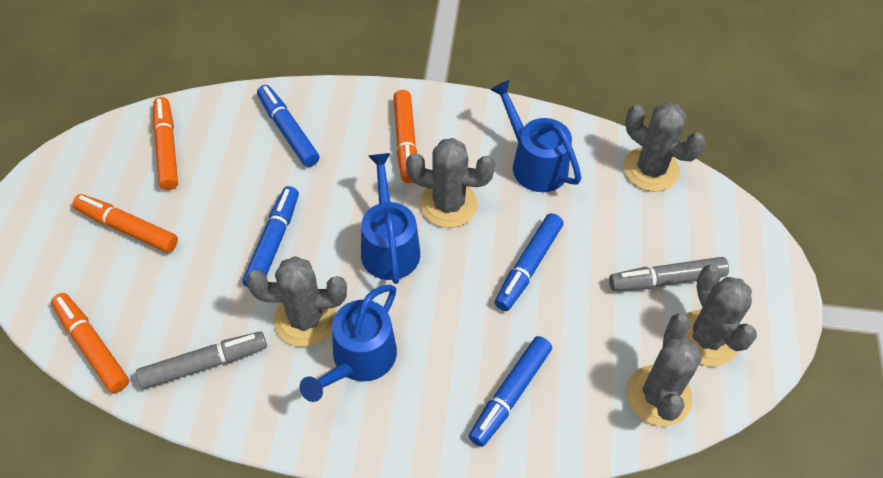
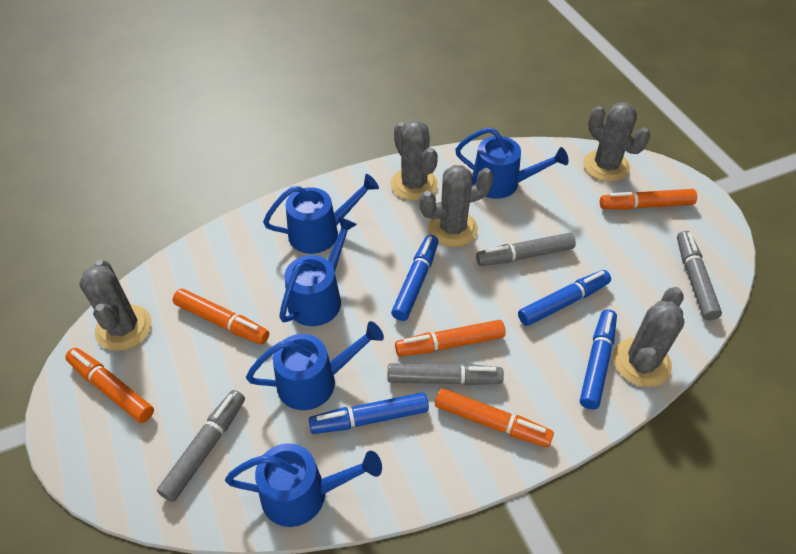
blue watering can: 3 -> 5
grey marker: 2 -> 4
orange marker: 4 -> 5

